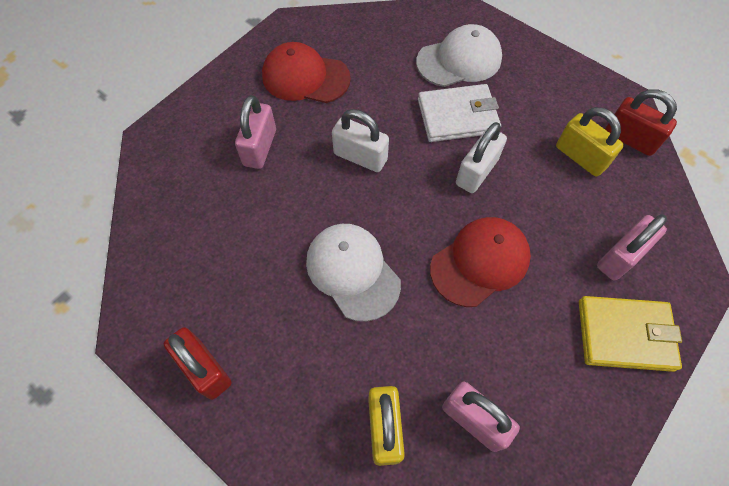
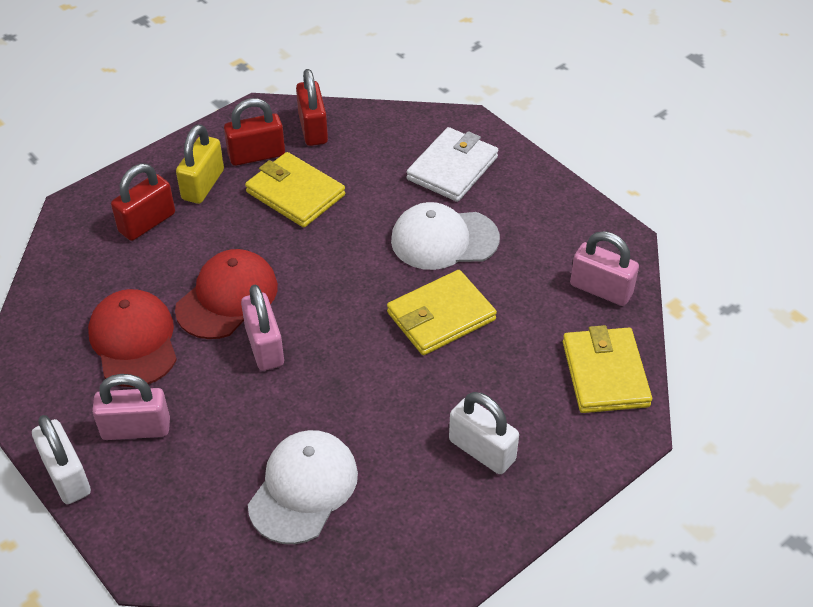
red padlock: 2 -> 3
yellow padlock: 2 -> 1
yellow wallet: 1 -> 3

